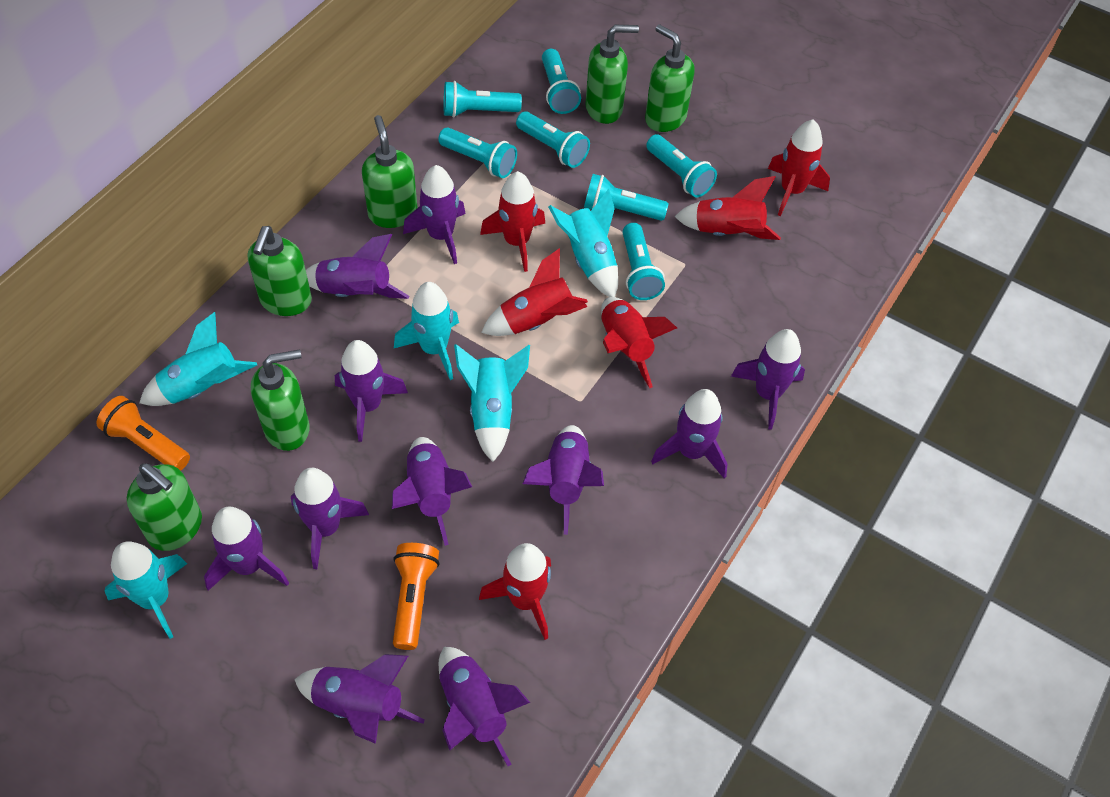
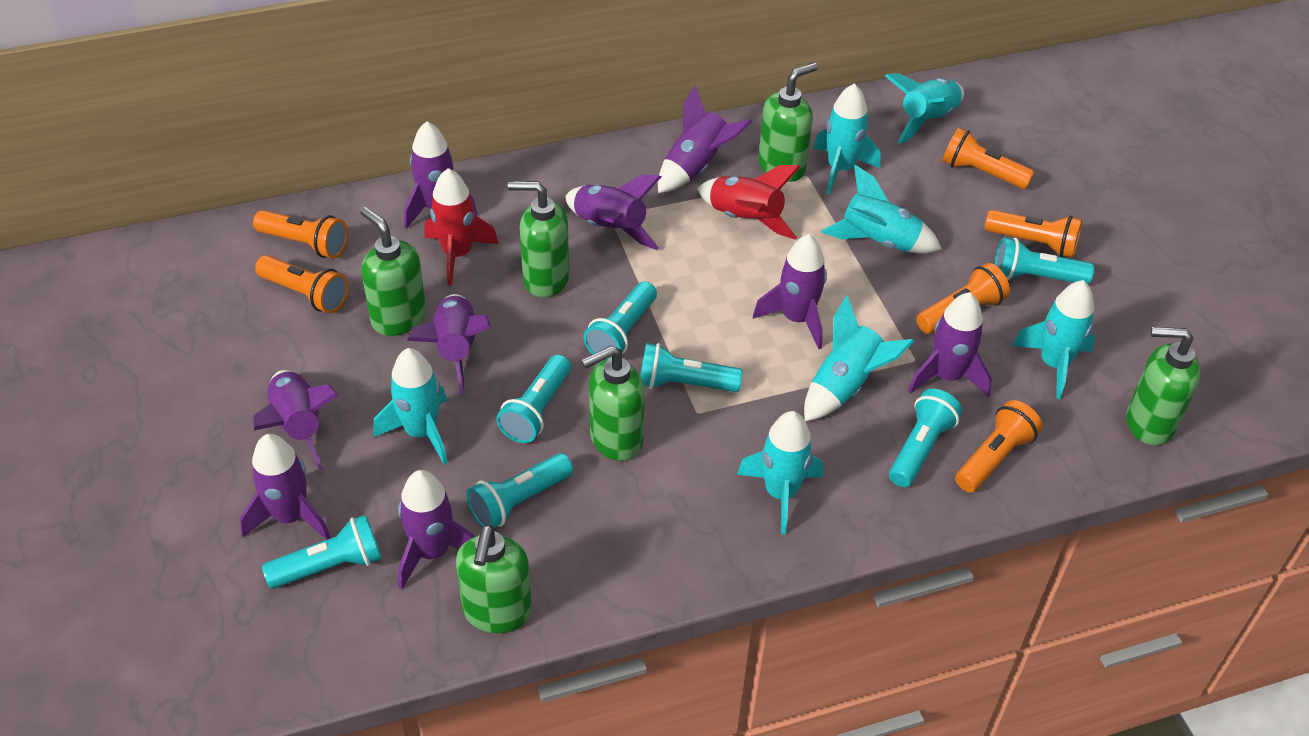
orange flashlight: 2 -> 6
purple rocket: 11 -> 9
red rocket: 6 -> 2
turquoise rocket: 5 -> 7

